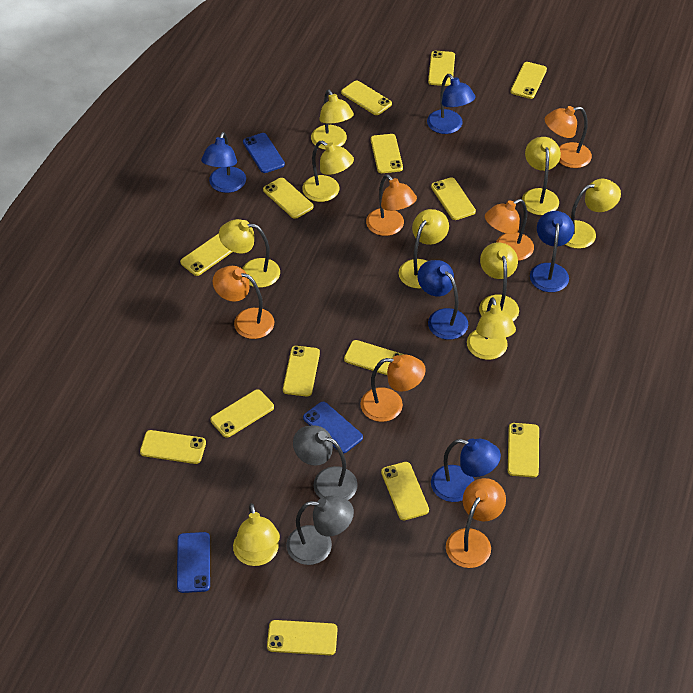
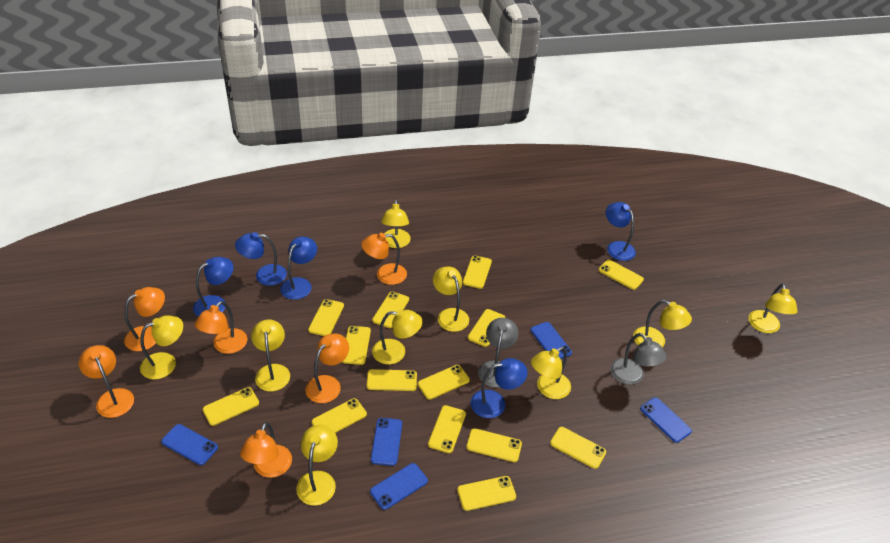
blue phone: 3 -> 5

